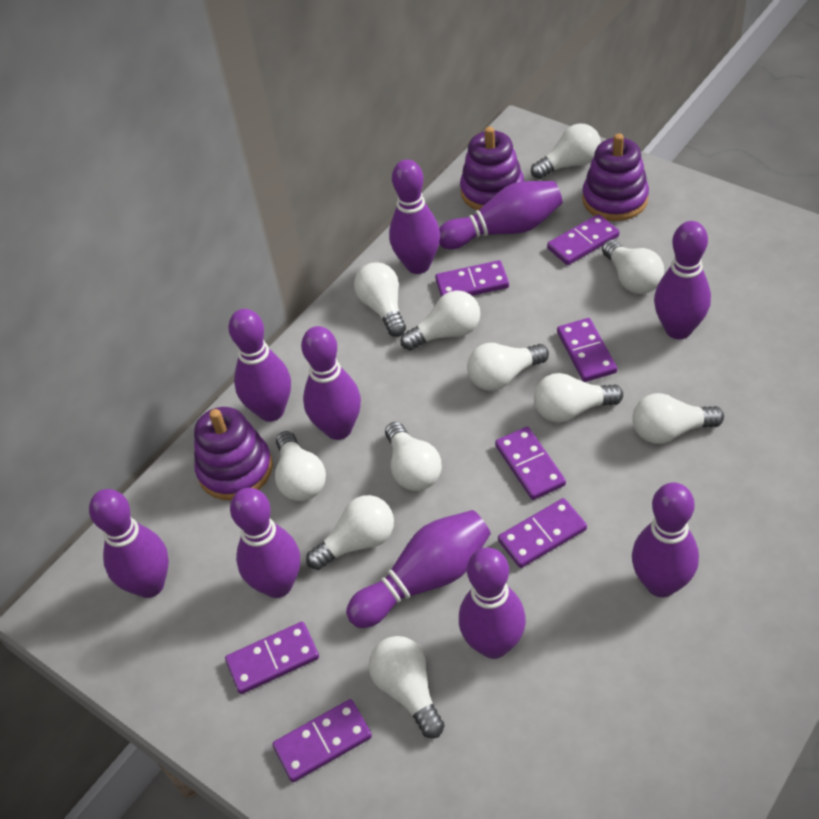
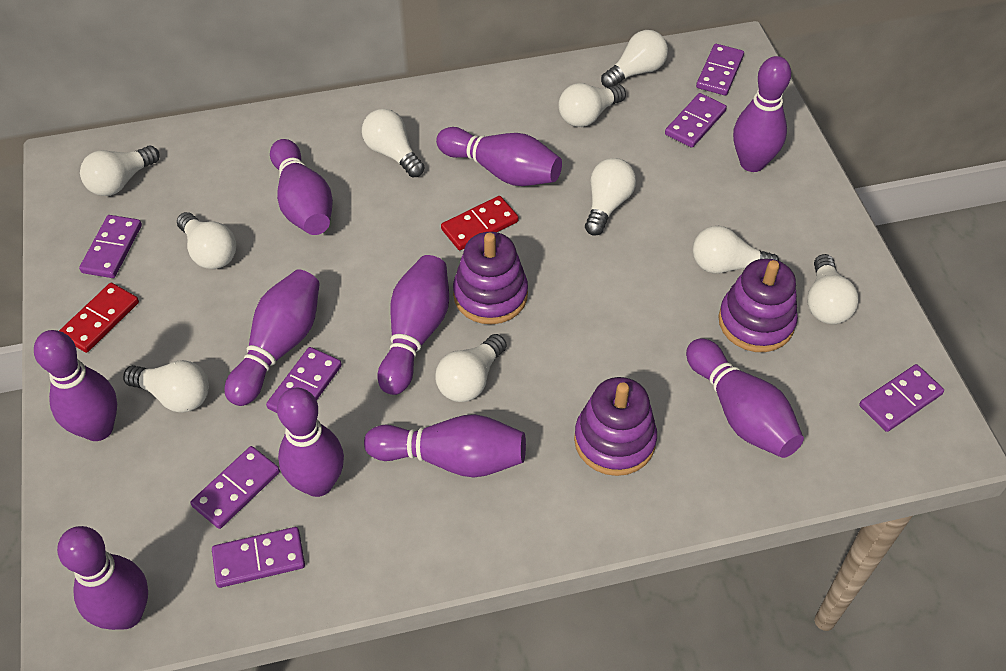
red domino: 0 -> 2
white light bulb: 11 -> 10

